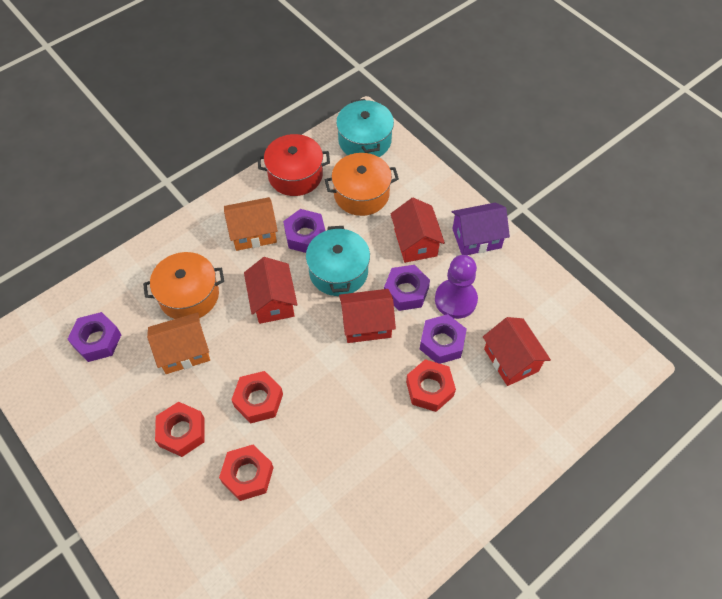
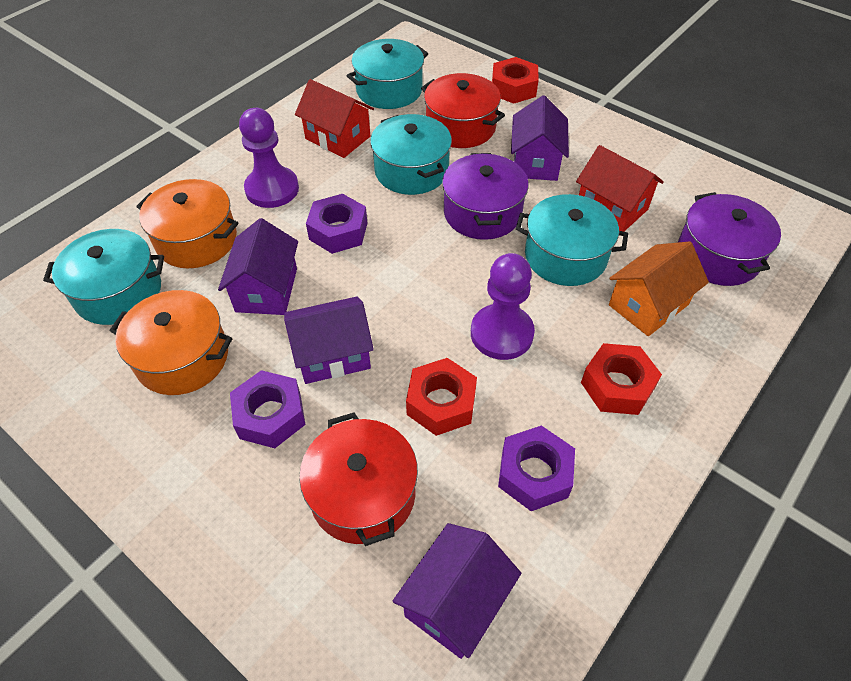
orange house: 2 -> 1
purple house: 1 -> 4
purple nut: 4 -> 3
purple pawn: 1 -> 2
purple pot: 0 -> 2
red house: 4 -> 2
red nut: 4 -> 3
red pot: 1 -> 2
turquoise pot: 2 -> 4

